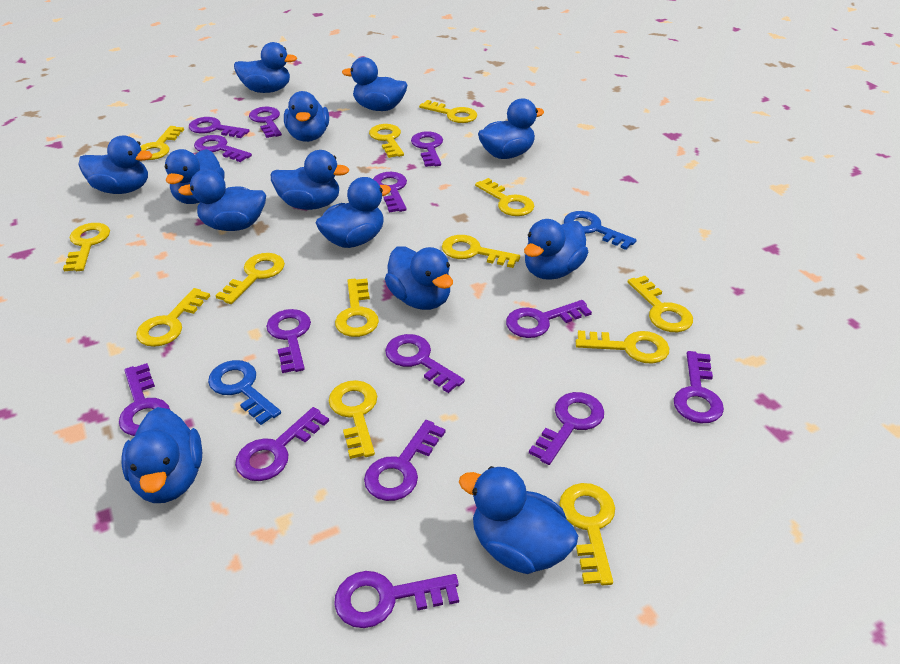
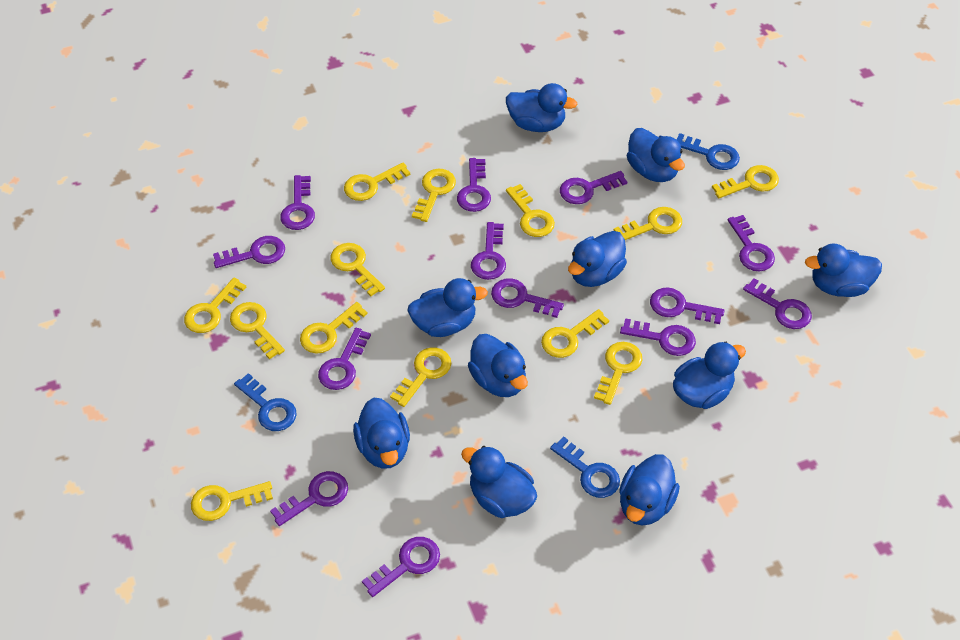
blue duck: 13 -> 10
blue key: 2 -> 3
purple key: 14 -> 13

